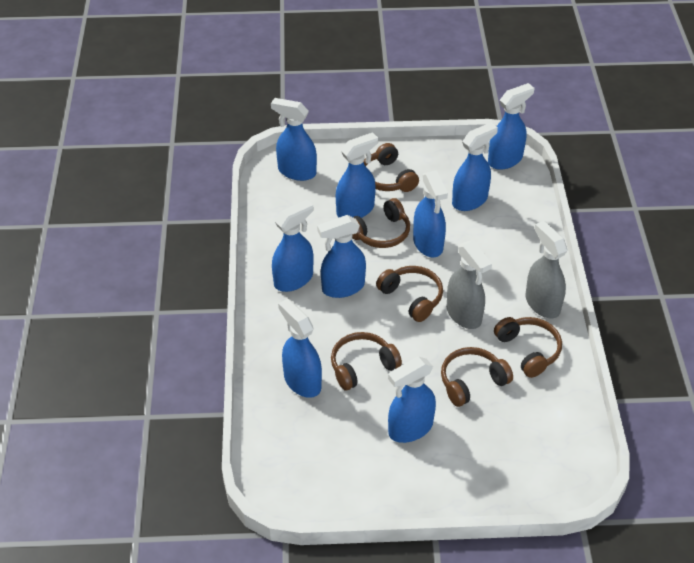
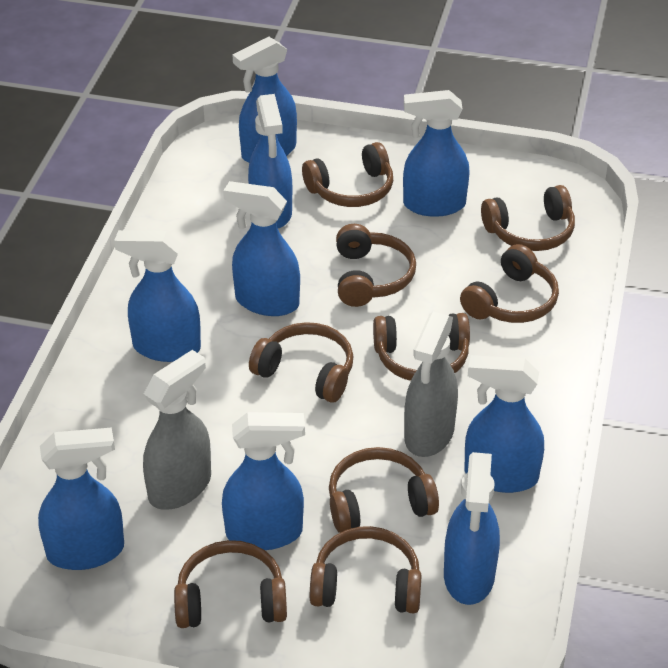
brown headphones: 6 -> 9

